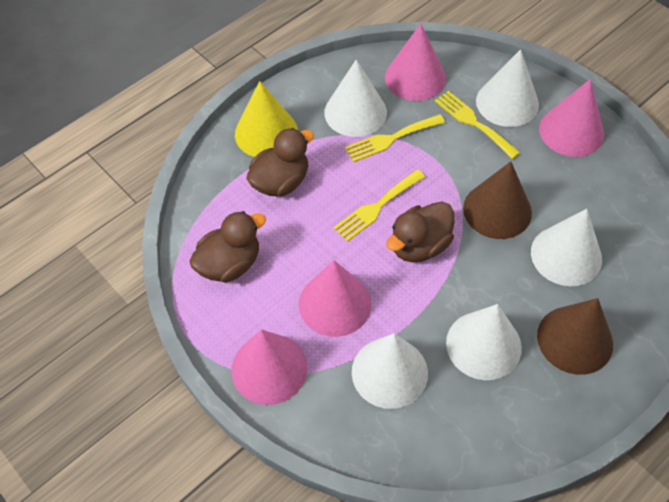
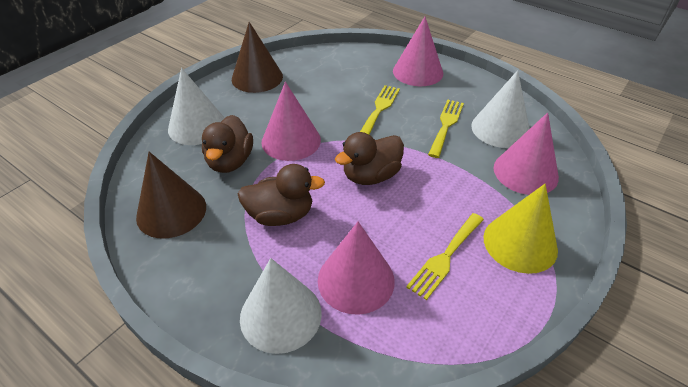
white cone: 5 -> 3

